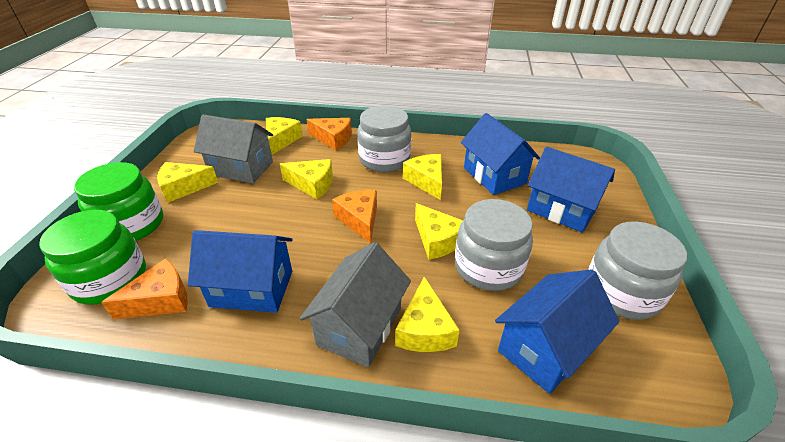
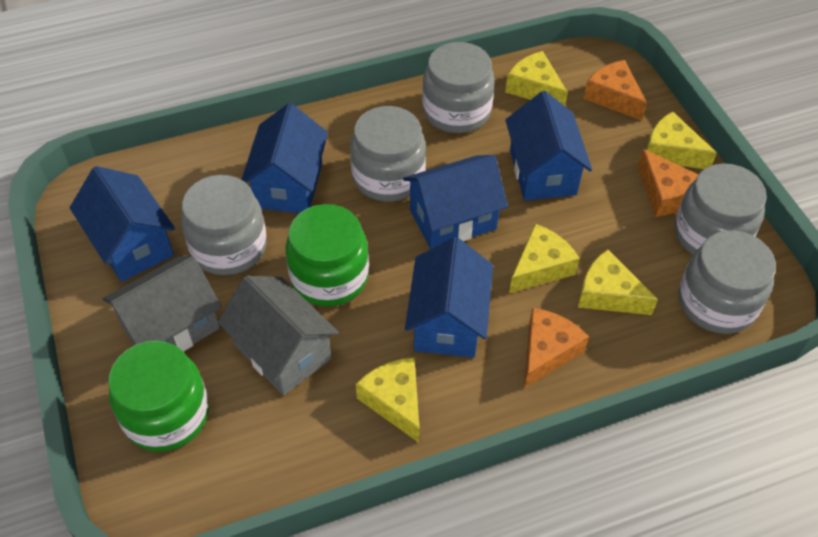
blue house: 4 -> 5
grey jar: 3 -> 5
yellow cheese: 6 -> 5

